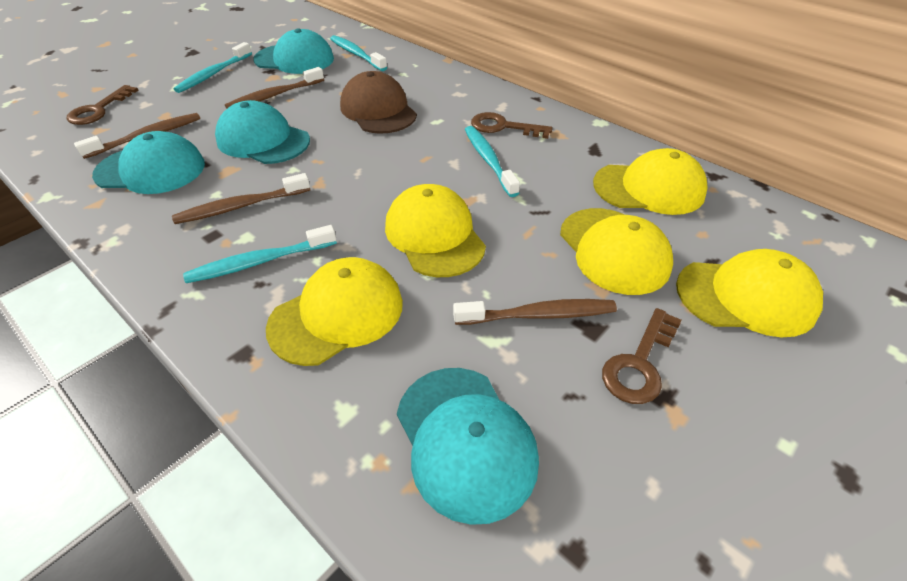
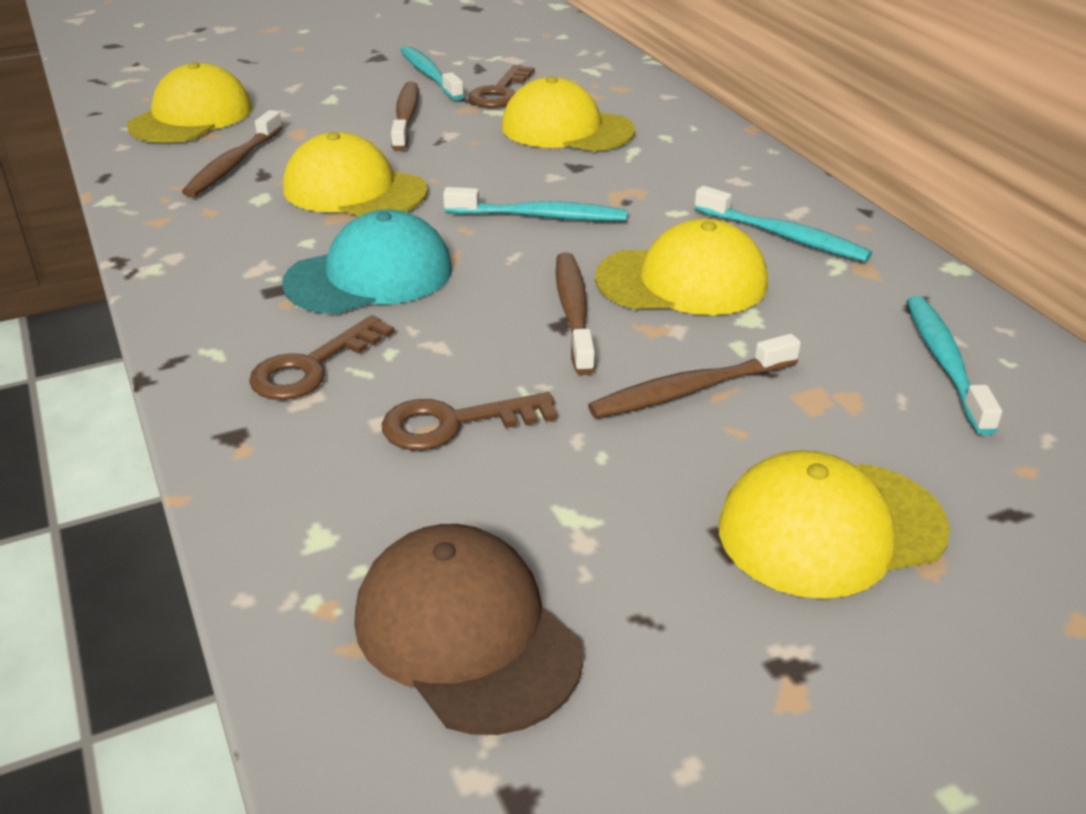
turquoise cap: 4 -> 1

